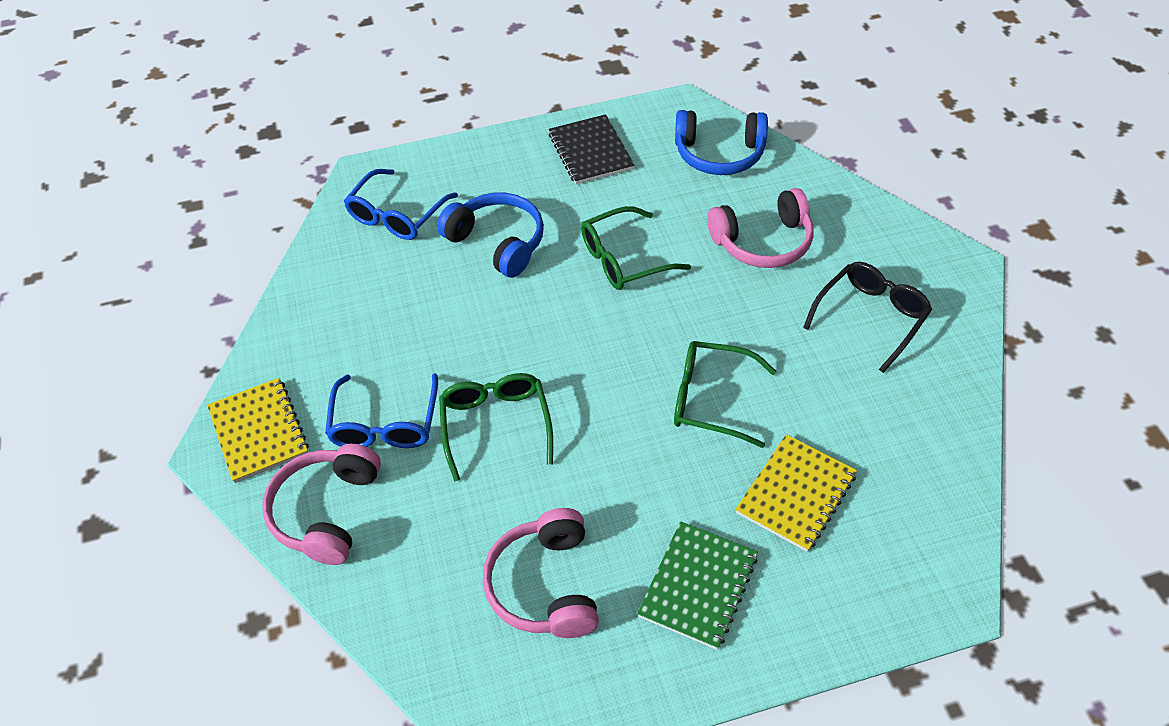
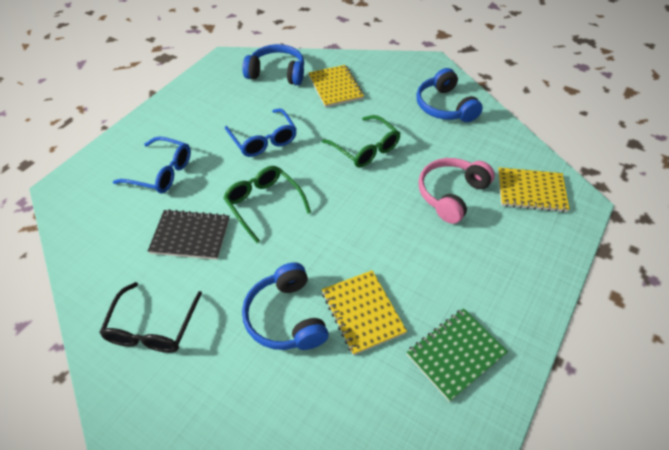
blue headphones: 2 -> 3
green glasses: 3 -> 2
pink headphones: 3 -> 1
yellow notebook: 2 -> 3

